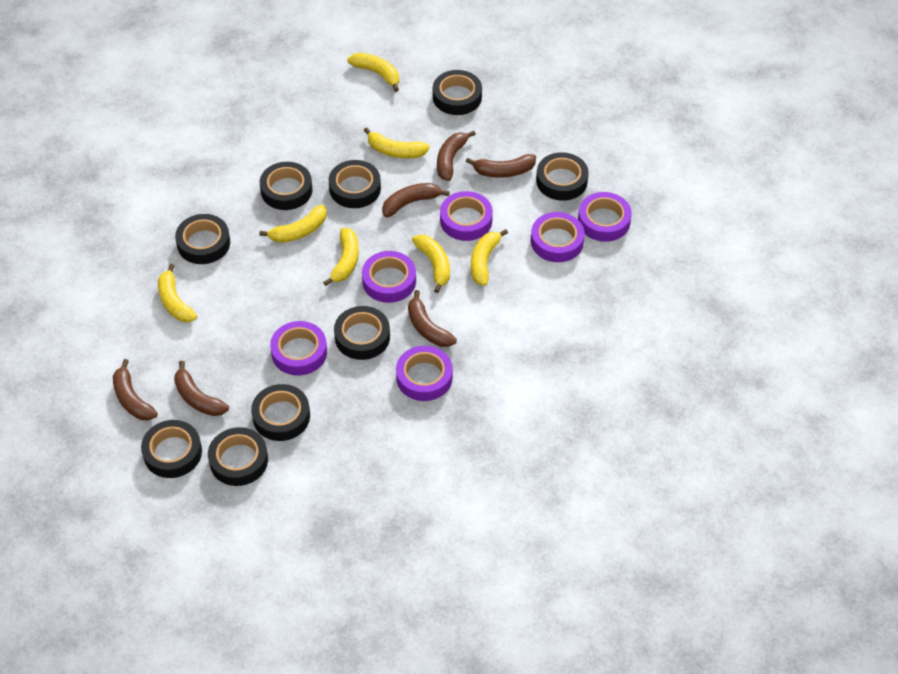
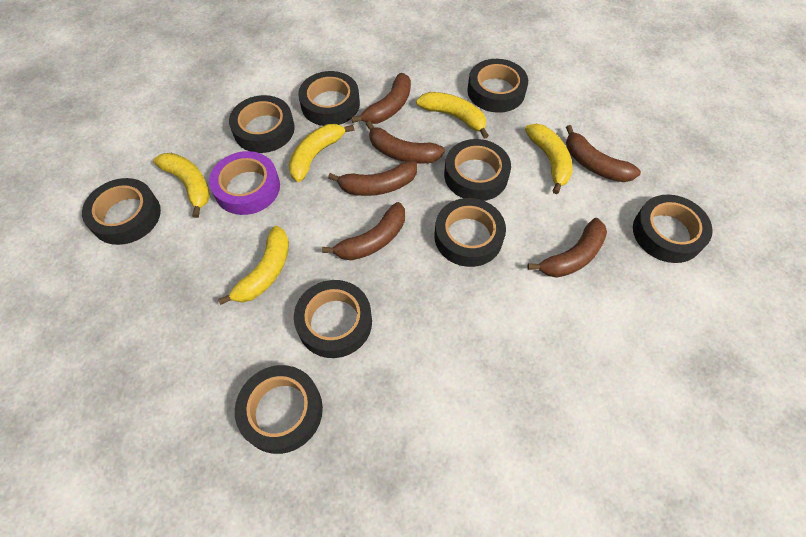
purple tape: 6 -> 1
yellow banana: 7 -> 5

